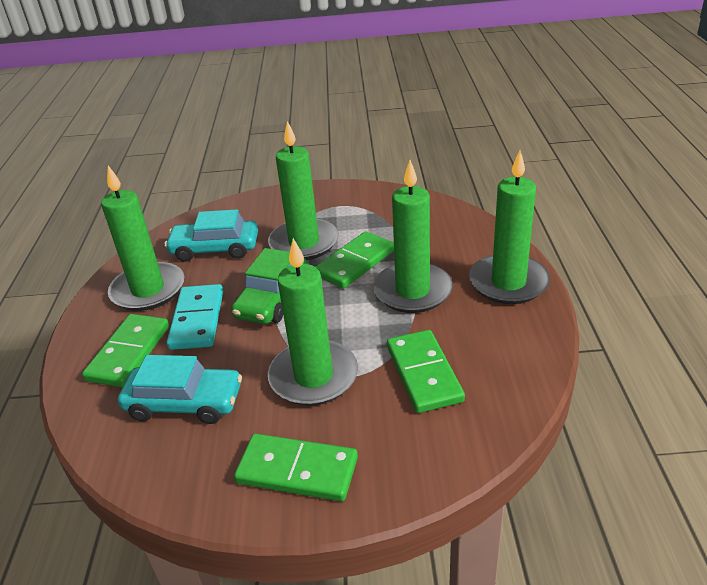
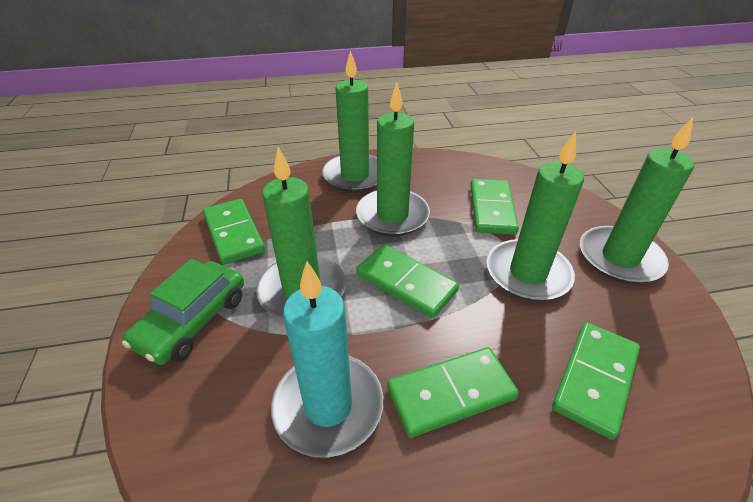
green domino: 4 -> 5
turquoise candle: 0 -> 1
turquoise car: 2 -> 0
turquoise domino: 1 -> 0

